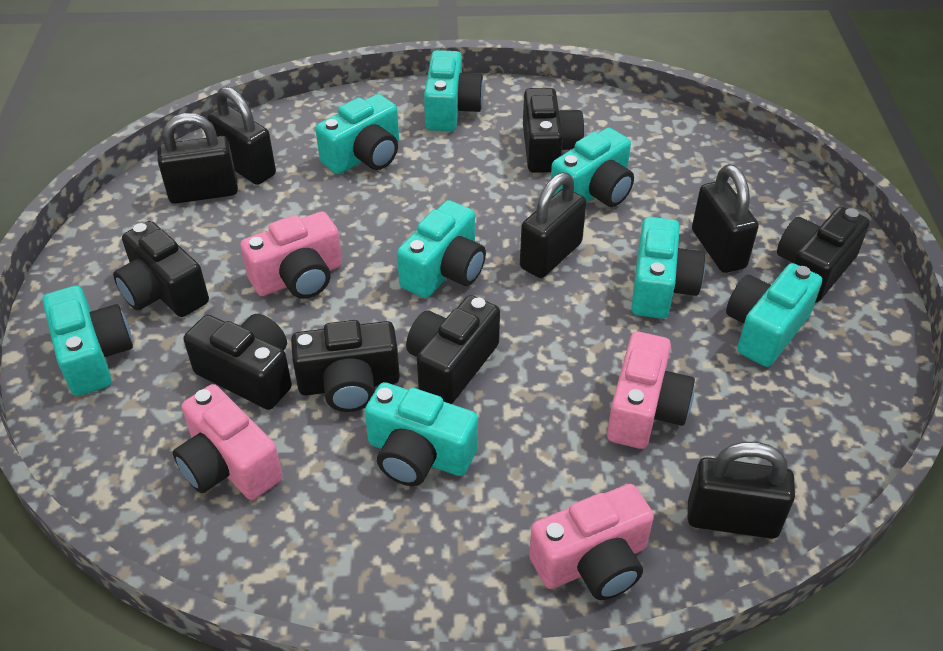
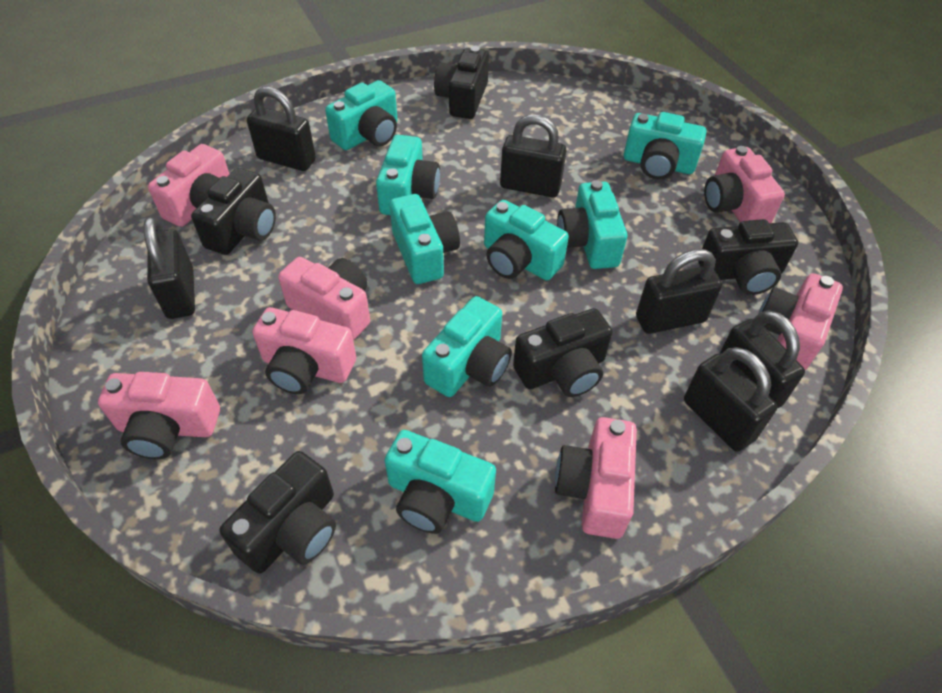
black camera: 6 -> 5
black padlock: 5 -> 6
pink camera: 4 -> 7

